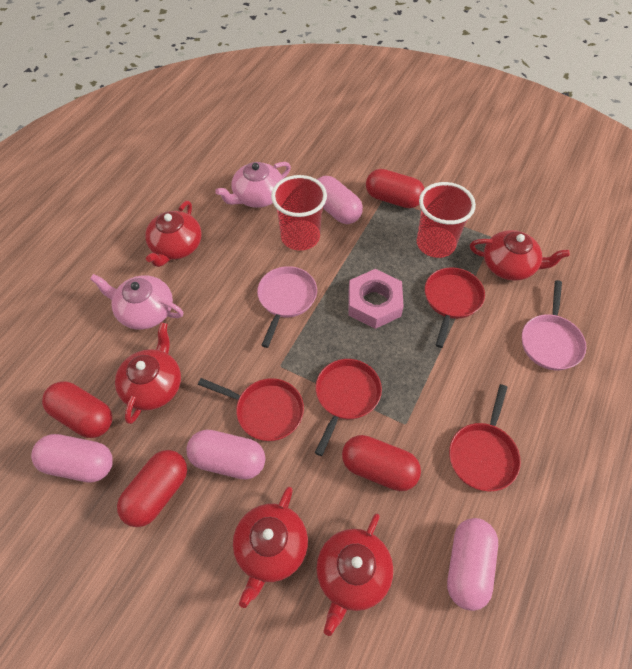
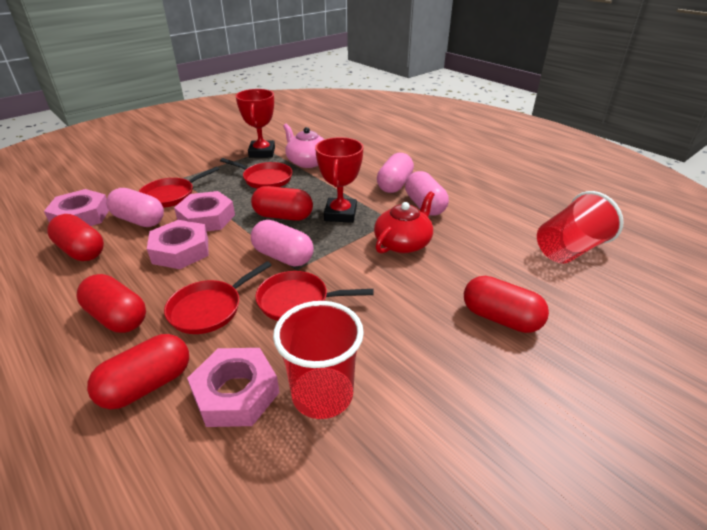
pink nut: 1 -> 4
pink pan: 2 -> 0
pink teapot: 2 -> 1
red capsule: 4 -> 5
red teapot: 5 -> 1
red trophy: 0 -> 2

